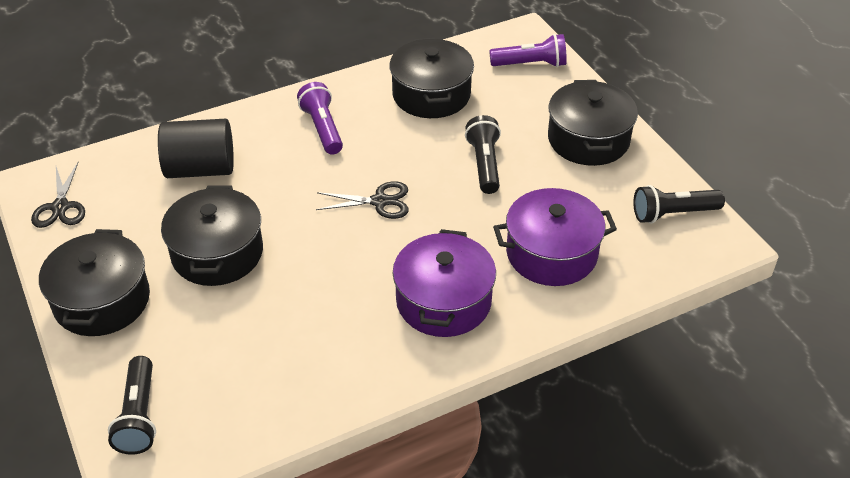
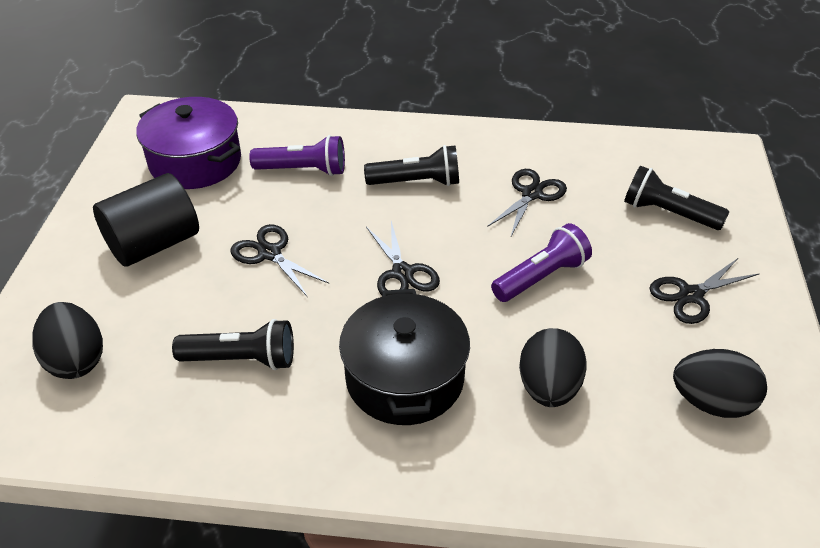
black egg: 0 -> 3
black pot: 4 -> 1
black scissors: 2 -> 4
purple pot: 2 -> 1

